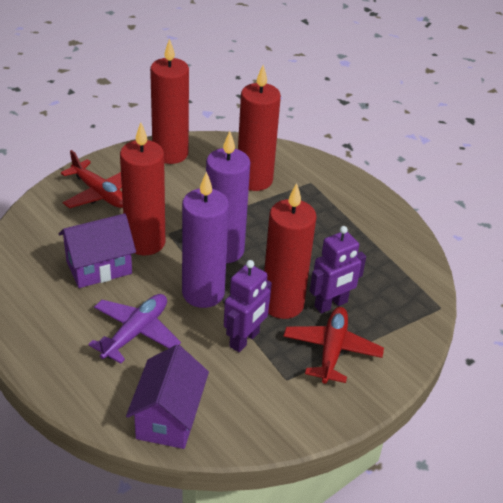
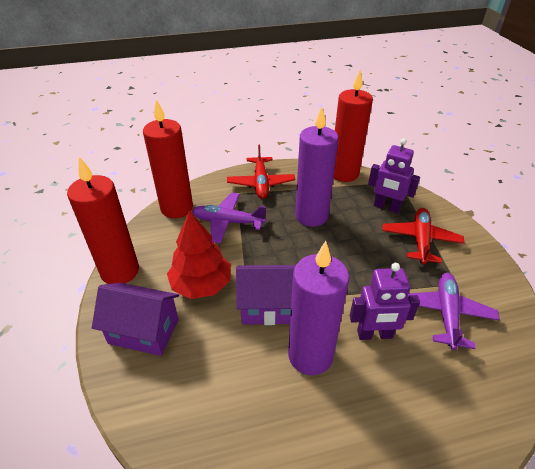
purple plane: 1 -> 2
red candle: 4 -> 3
red tree: 0 -> 1

